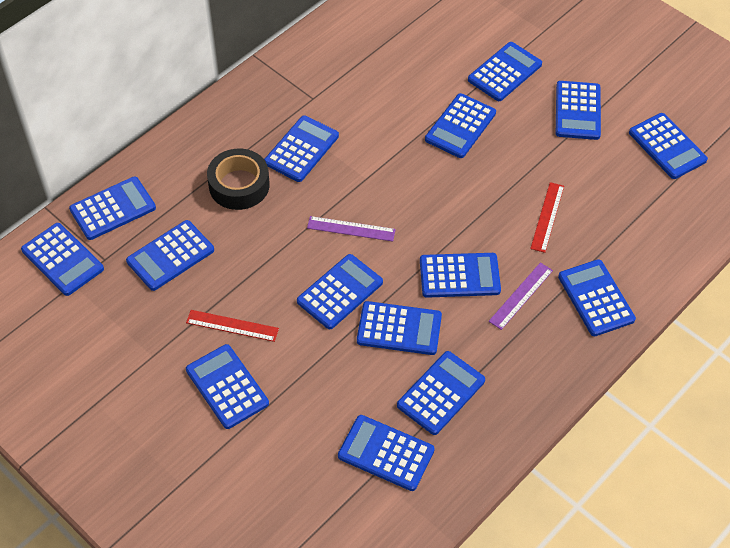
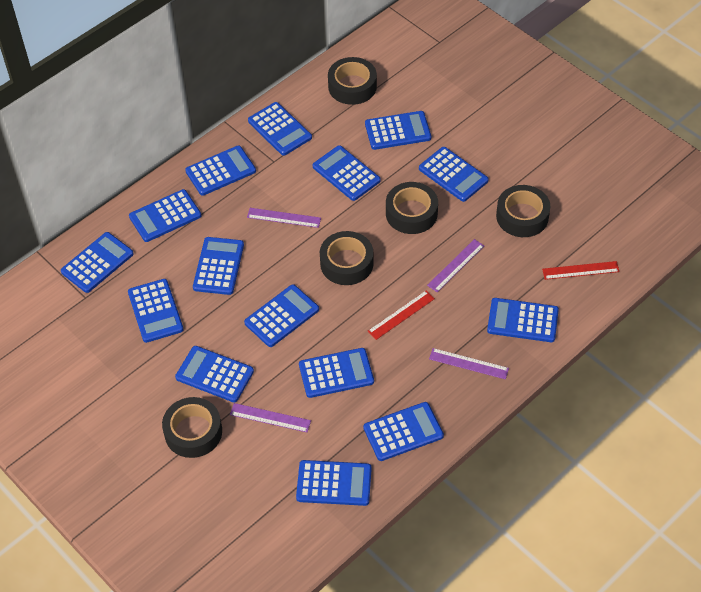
black tape: 1 -> 5
purple ruler: 2 -> 4

